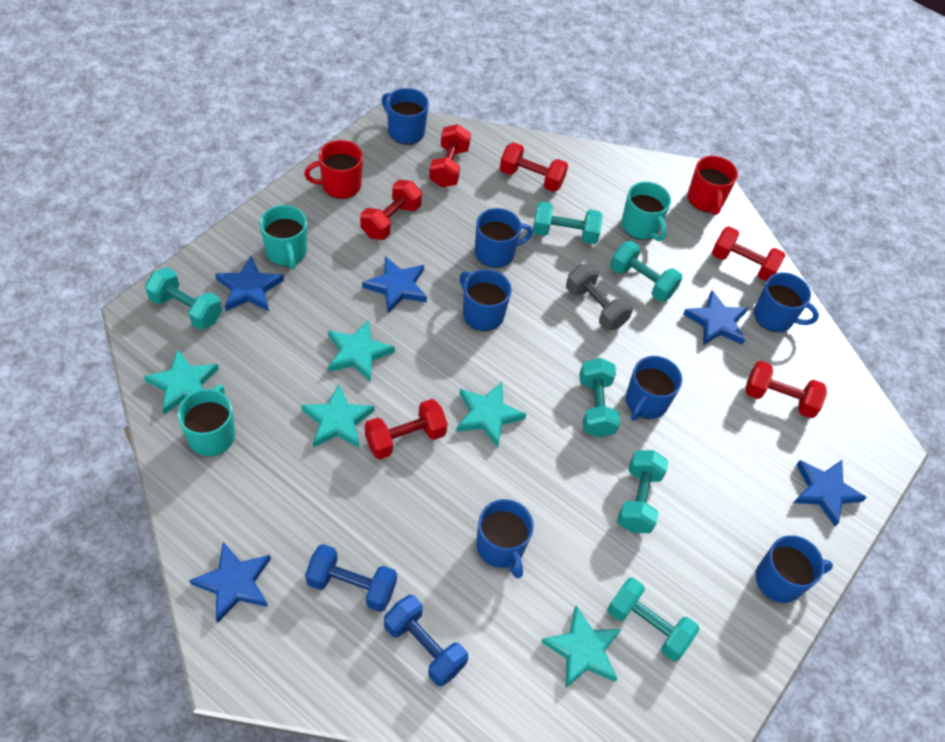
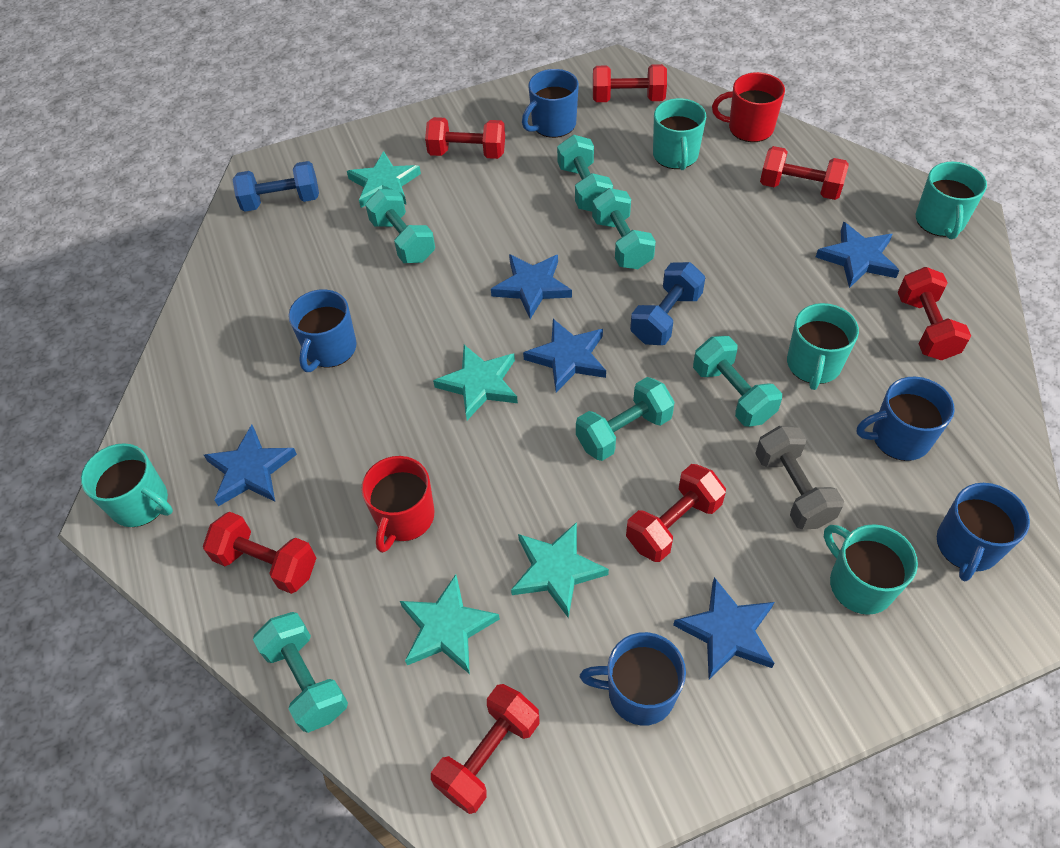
blue mug: 7 -> 5
red dumbbell: 6 -> 7
turquoise mug: 3 -> 5
turquoise star: 5 -> 4

